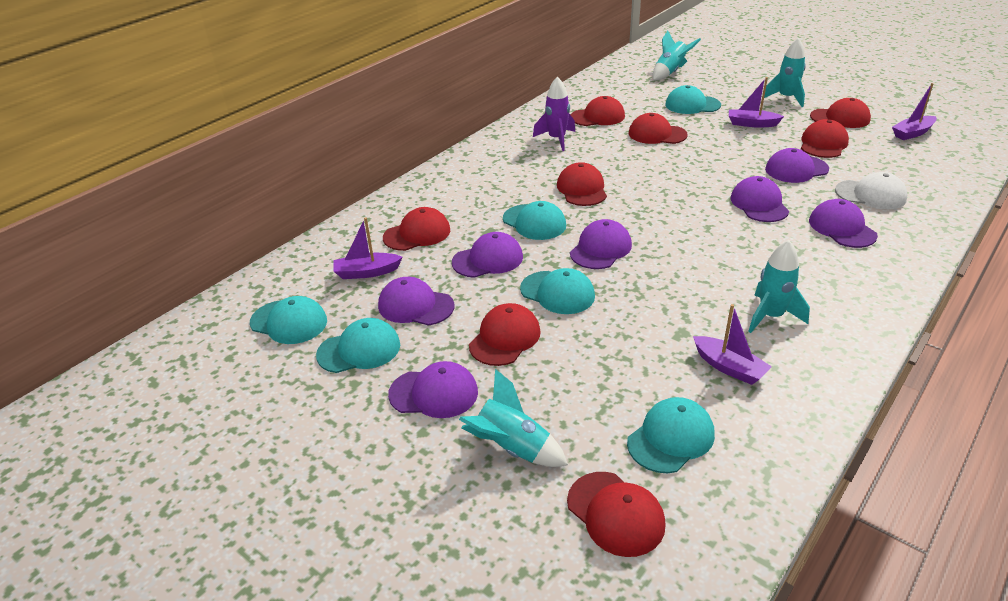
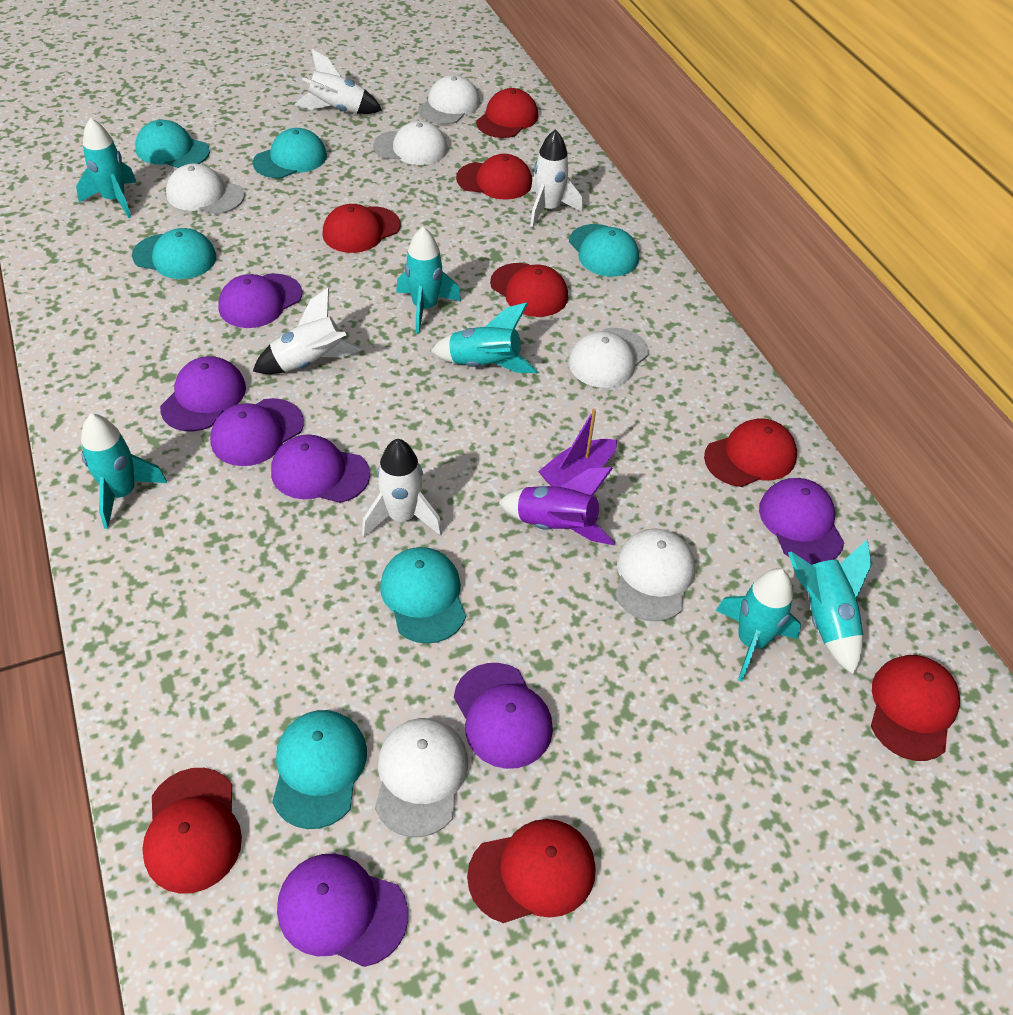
purple boat: 4 -> 1
turquoise rocket: 4 -> 6
white cap: 1 -> 6
white rocket: 0 -> 4

